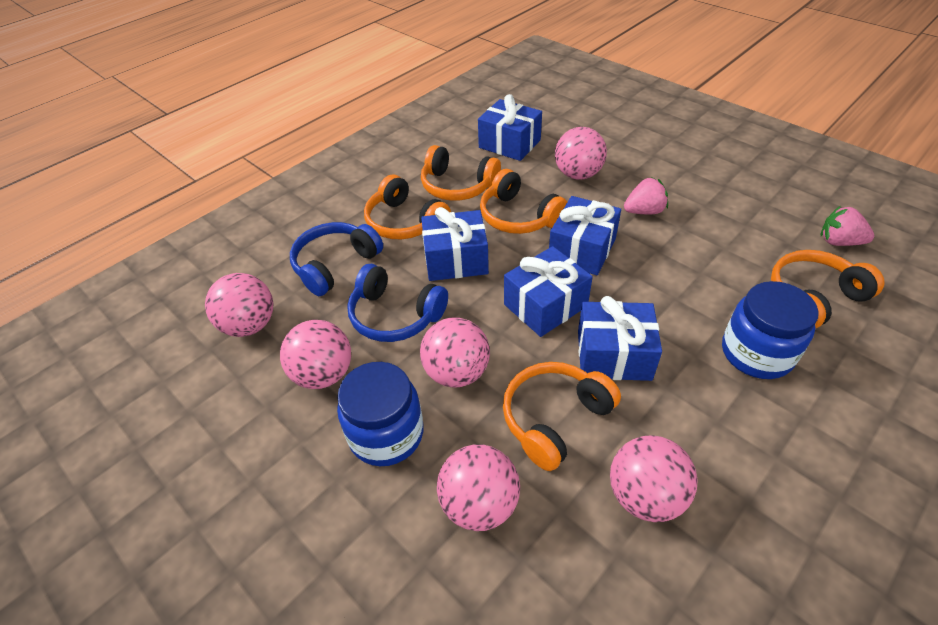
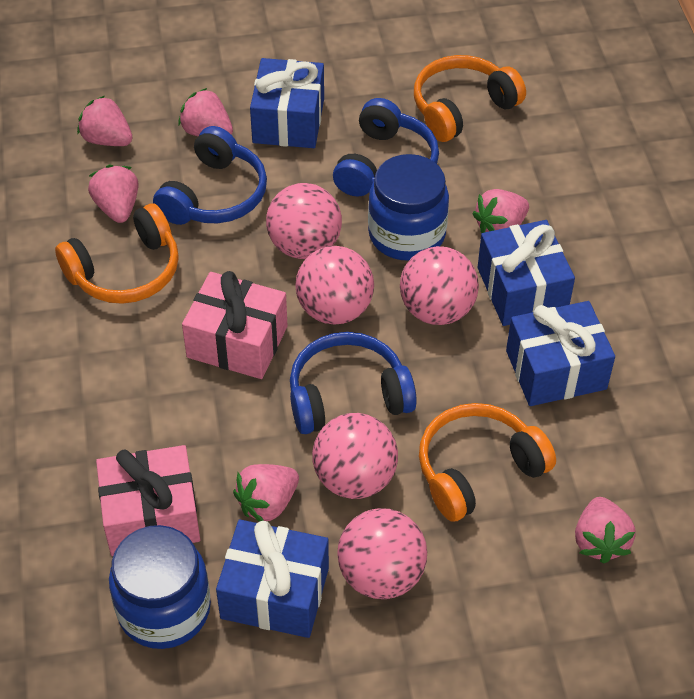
blue gift: 5 -> 4
blue headphones: 2 -> 3
orange headphones: 5 -> 3
pink ball: 6 -> 5
pink gift: 0 -> 2
pink strawberry: 2 -> 6

